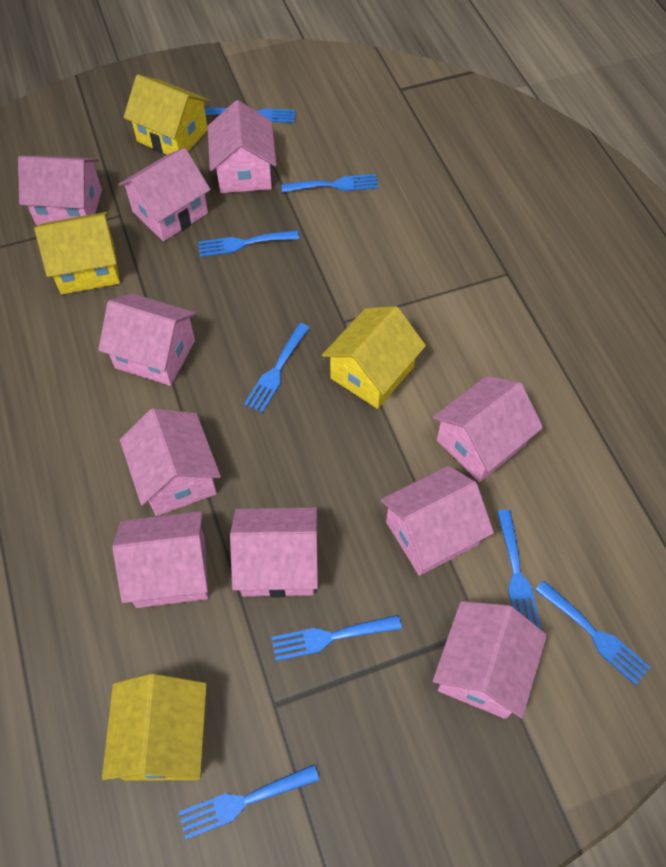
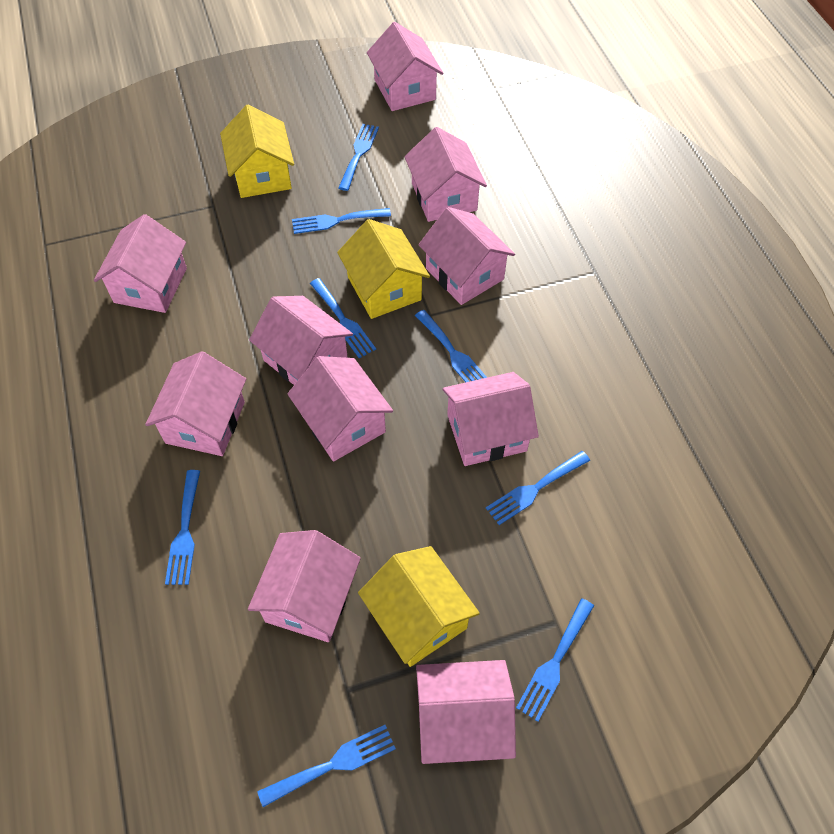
yellow house: 4 -> 3

